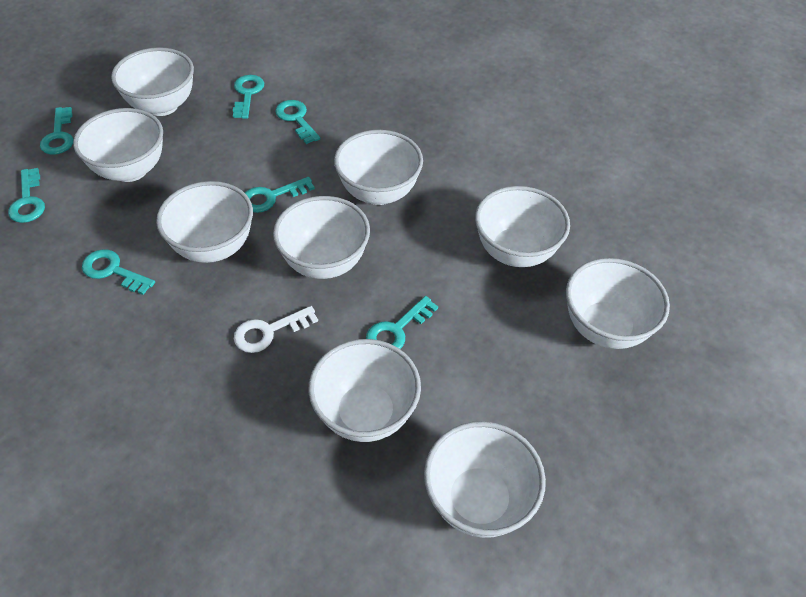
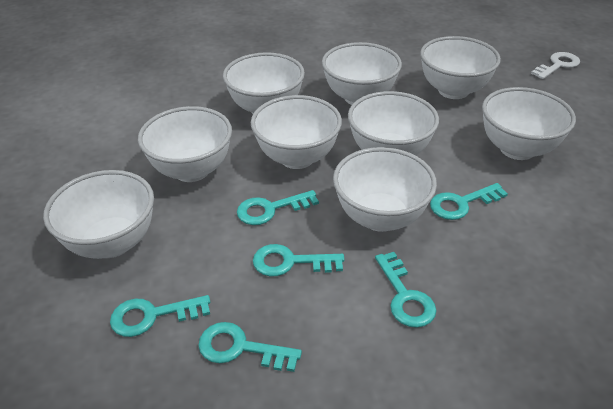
turquoise key: 7 -> 6

